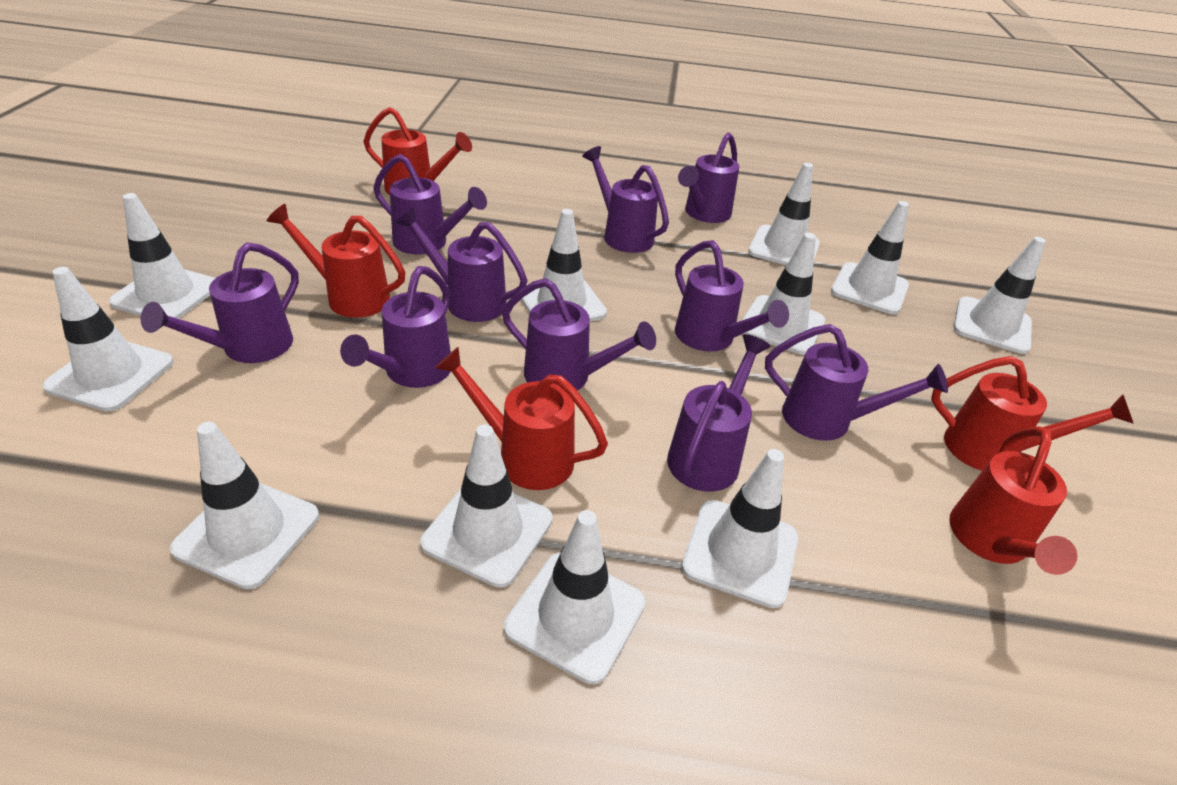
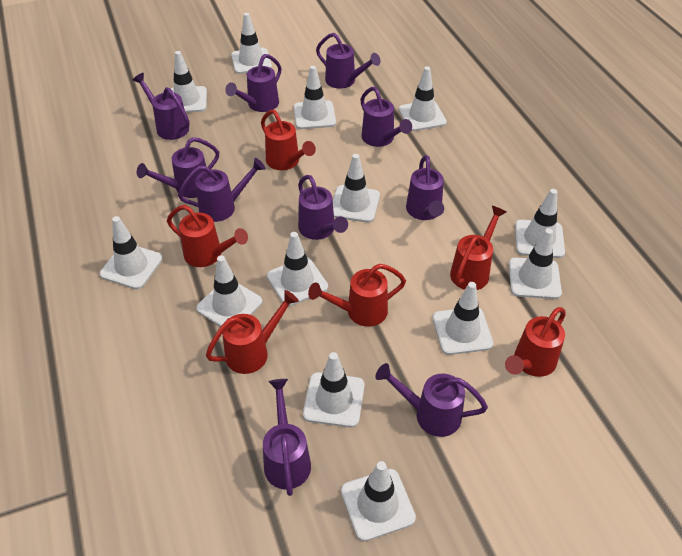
red watering can: 5 -> 6
white traffic cone: 11 -> 13

